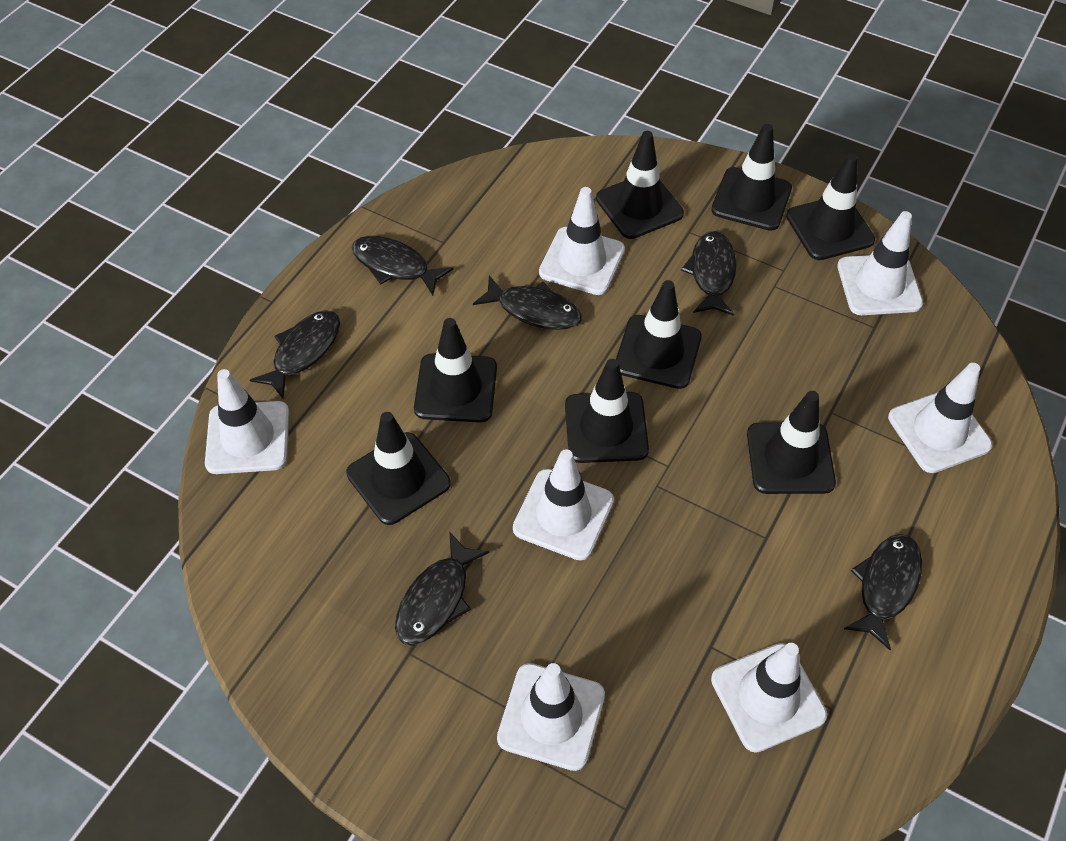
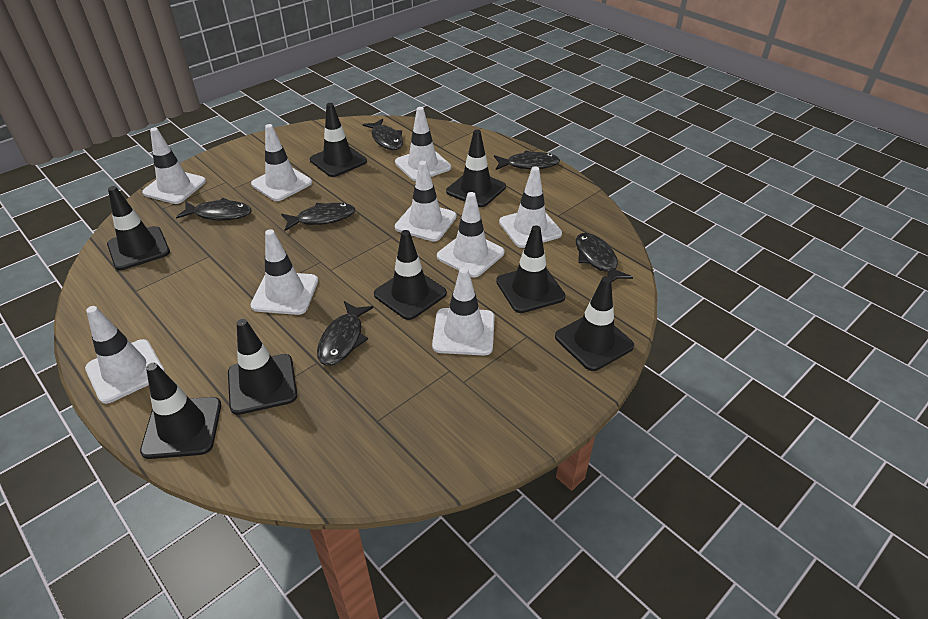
white traffic cone: 7 -> 9

